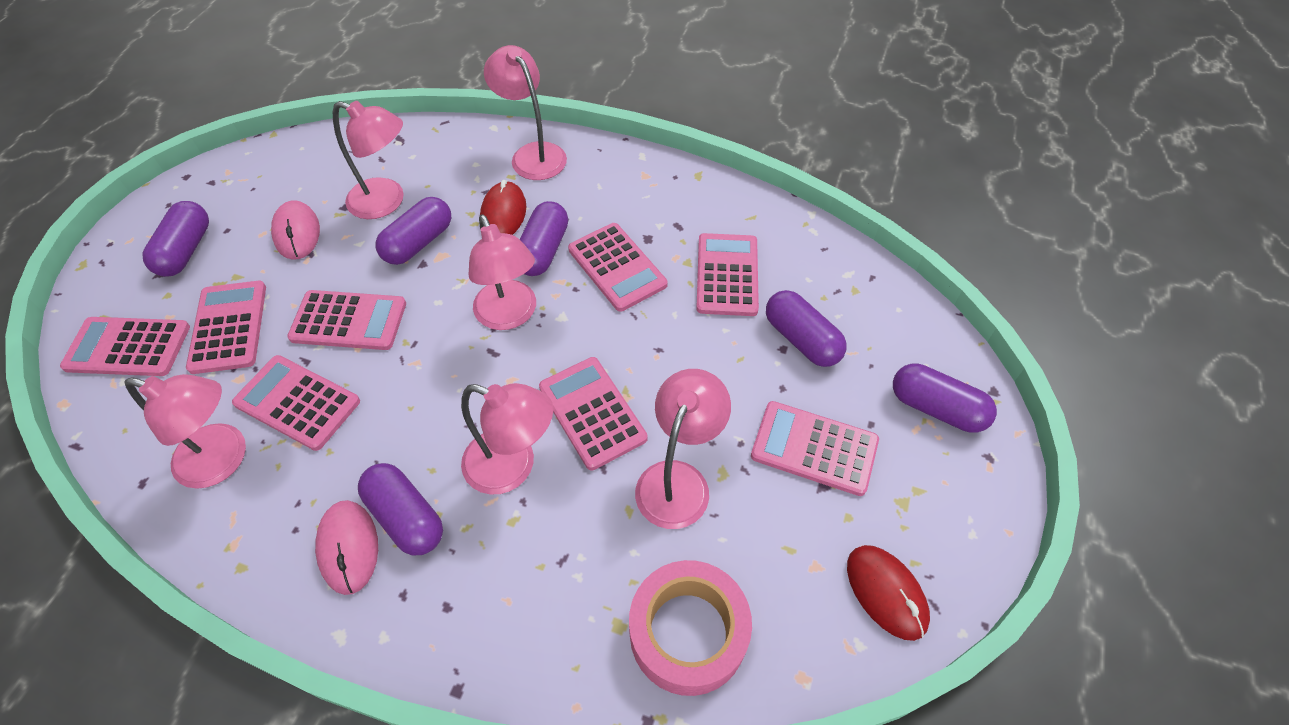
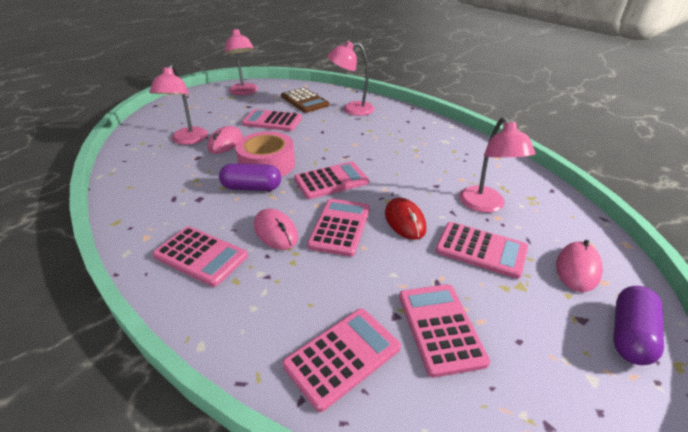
brown calculator: 0 -> 1
pink calculator: 8 -> 7
pink lamp: 6 -> 4
pink mouse: 2 -> 3
purple capsule: 6 -> 2
red mouse: 2 -> 1

